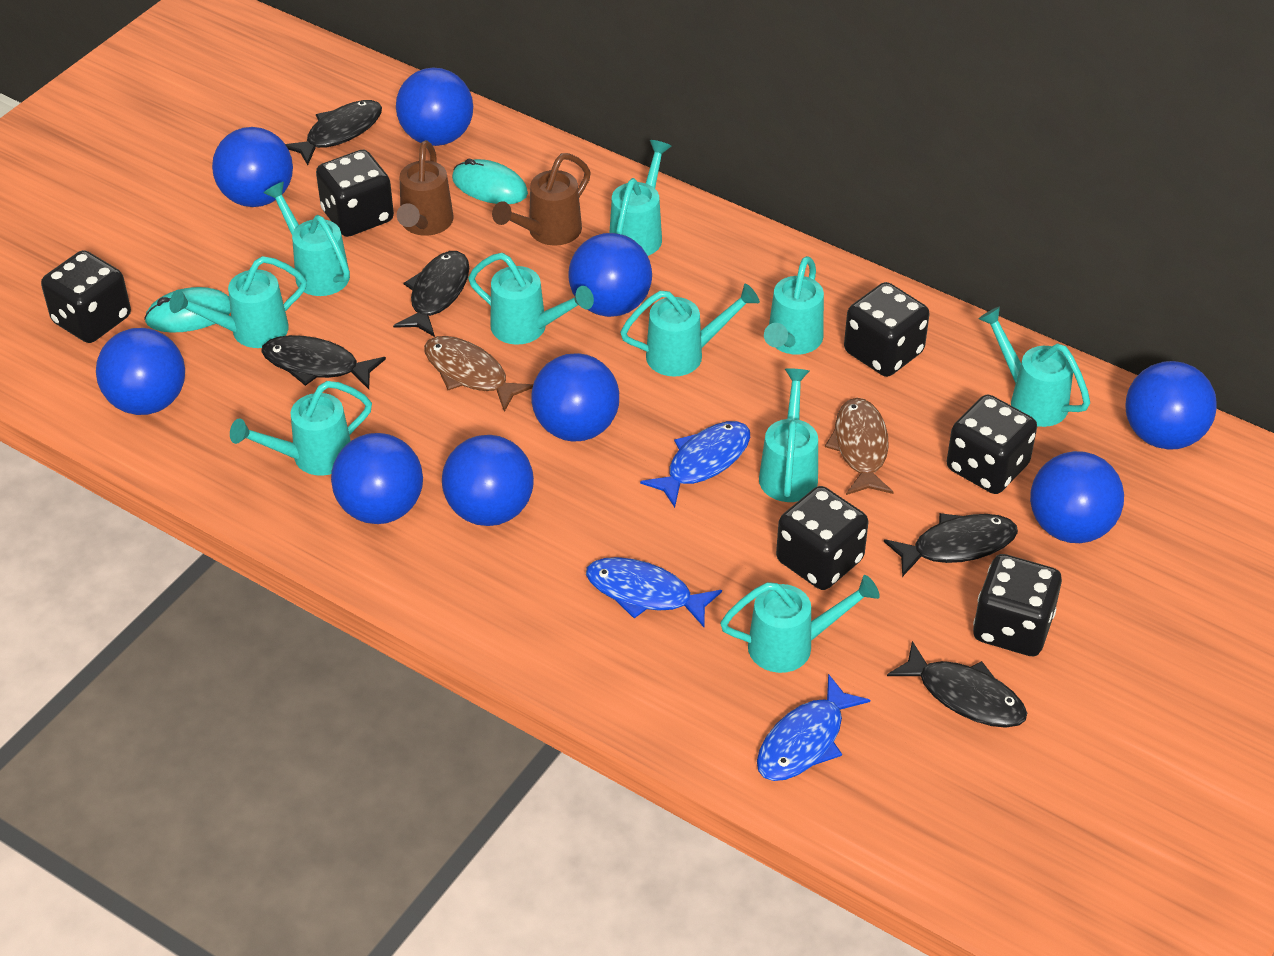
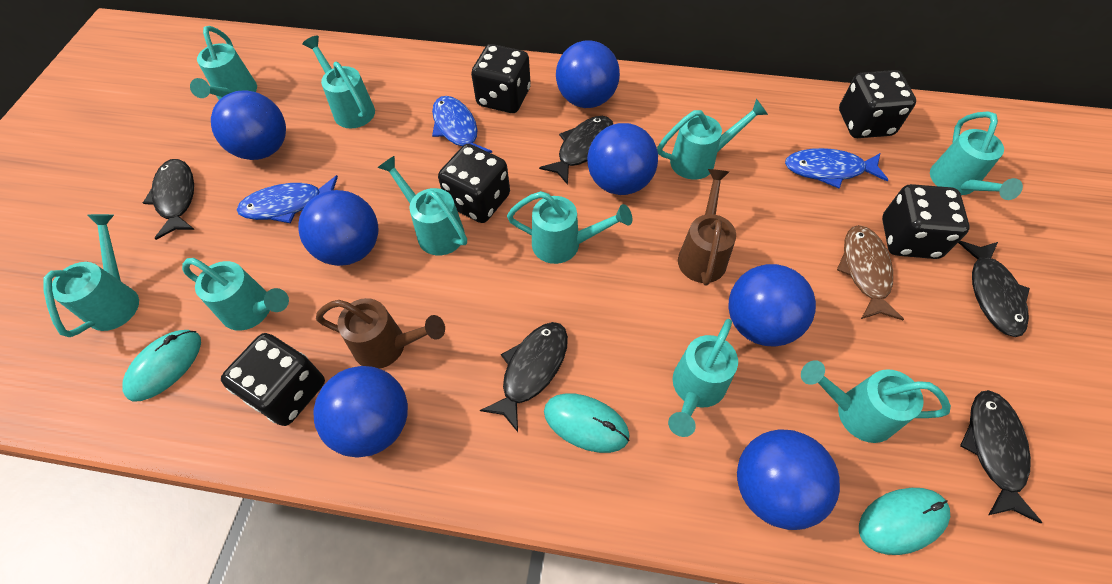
black dice: 6 -> 5
blue ball: 9 -> 7
brown fish: 2 -> 1
turquoise mouse: 2 -> 3

